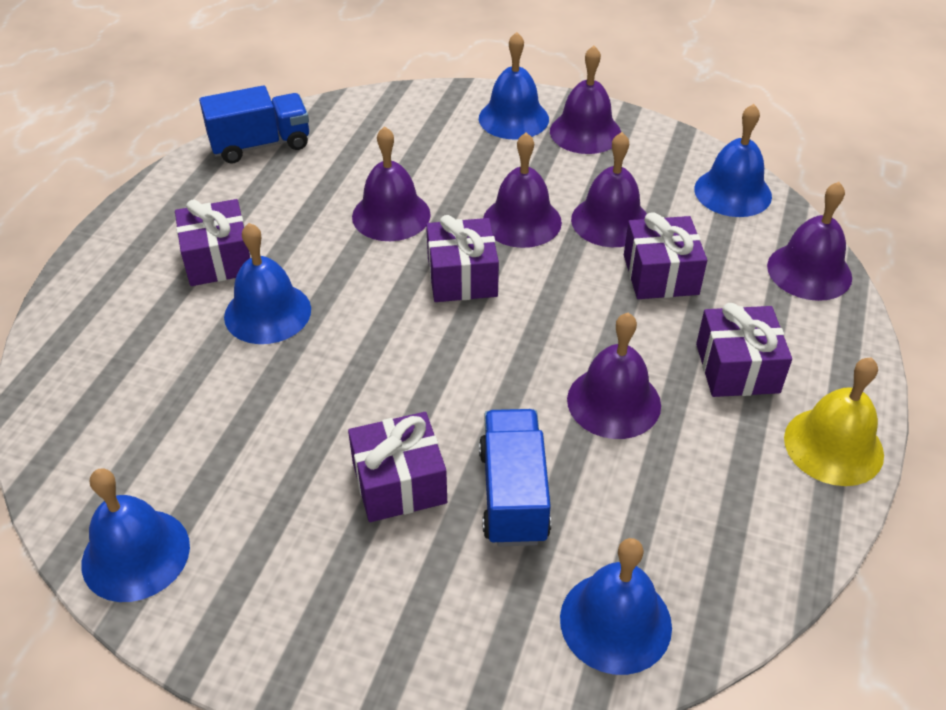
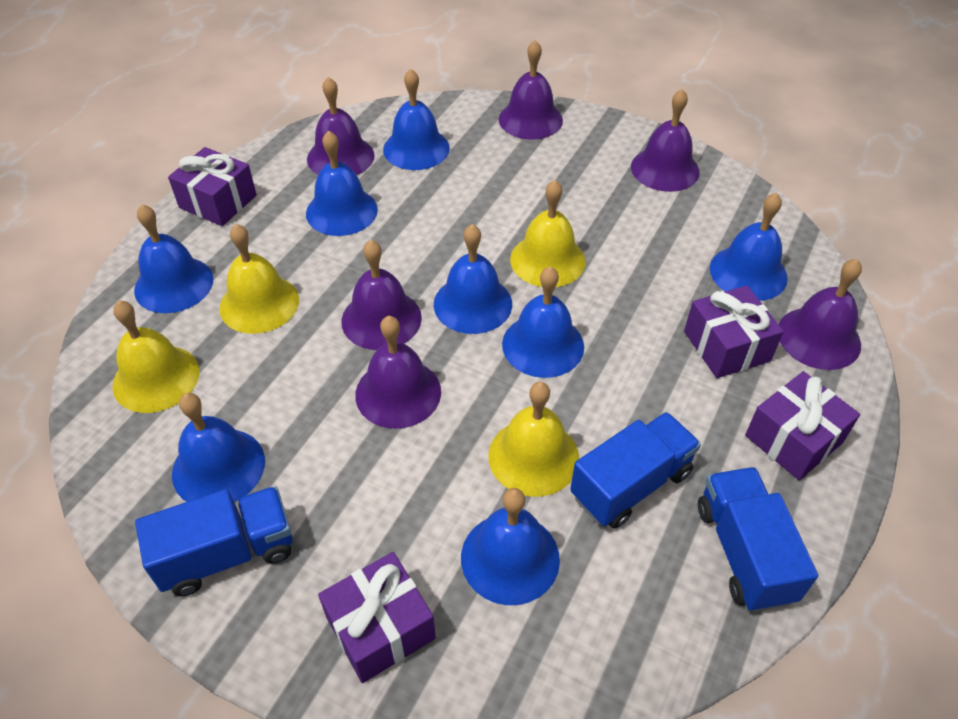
blue bell: 5 -> 8
blue truck: 2 -> 3
purple gift: 5 -> 4
yellow bell: 1 -> 4

